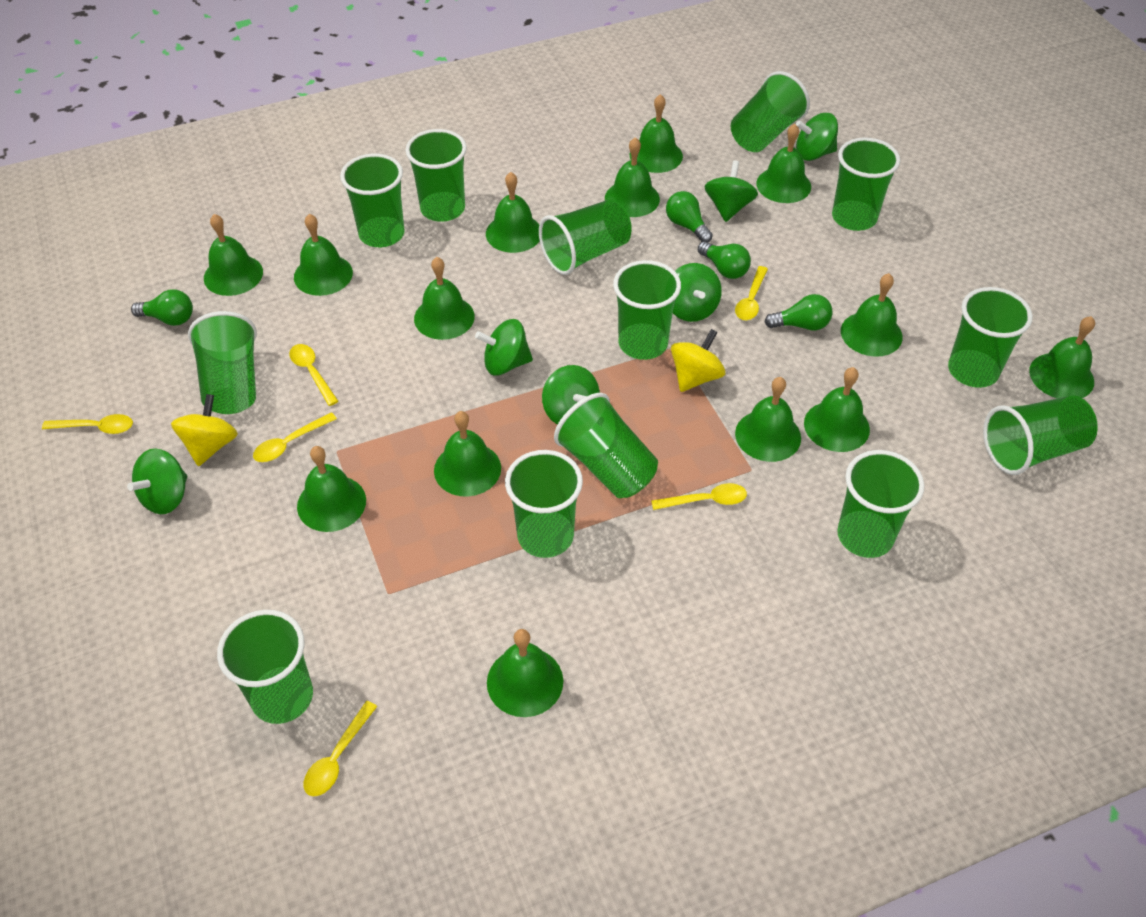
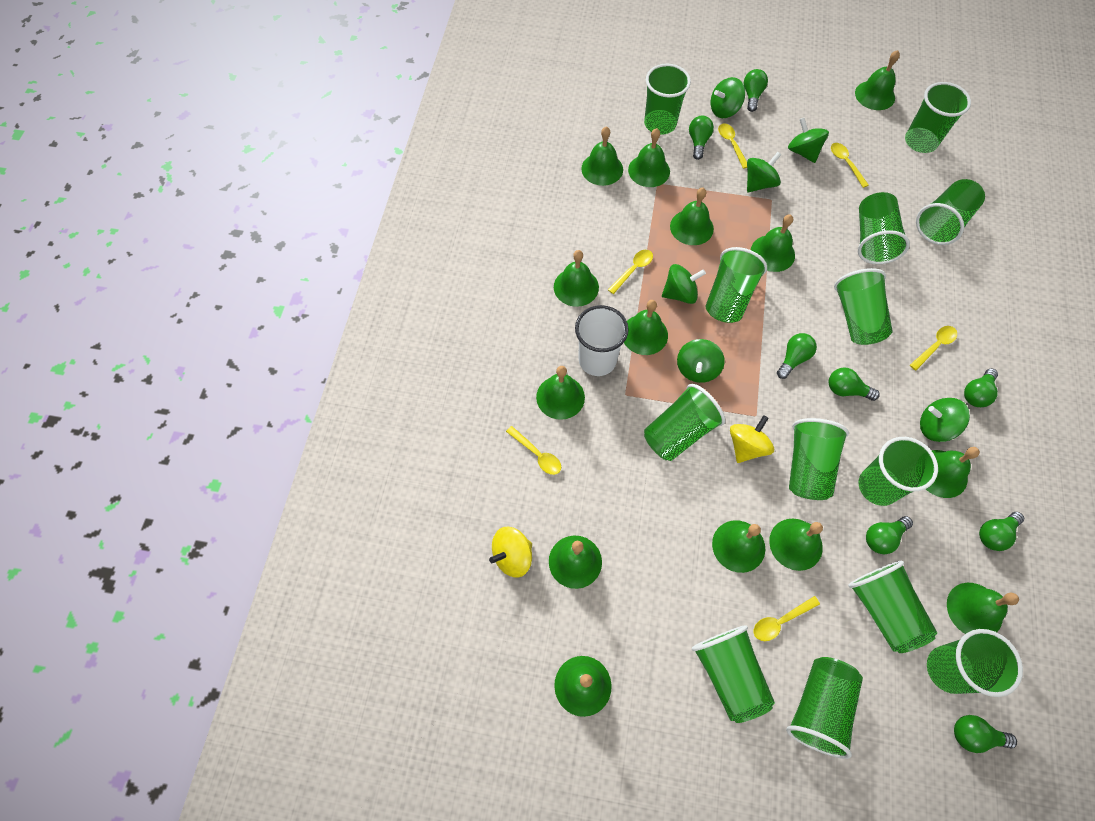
green light bulb: 4 -> 8
white cup: 0 -> 1

